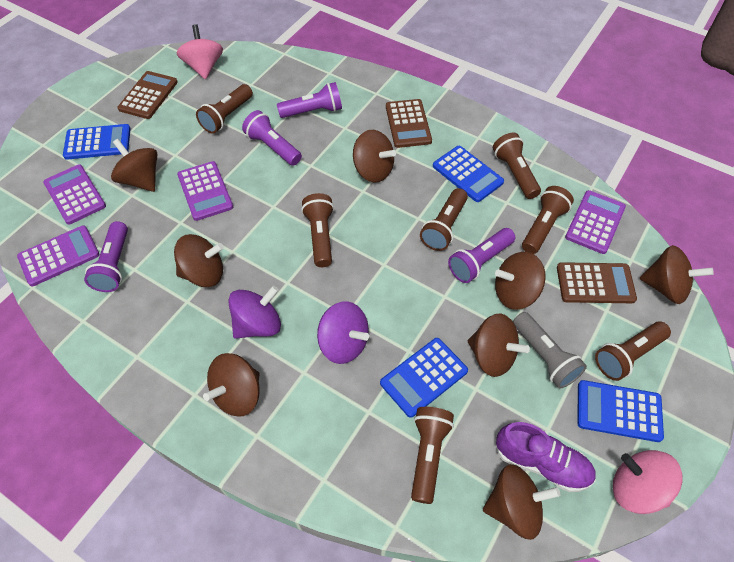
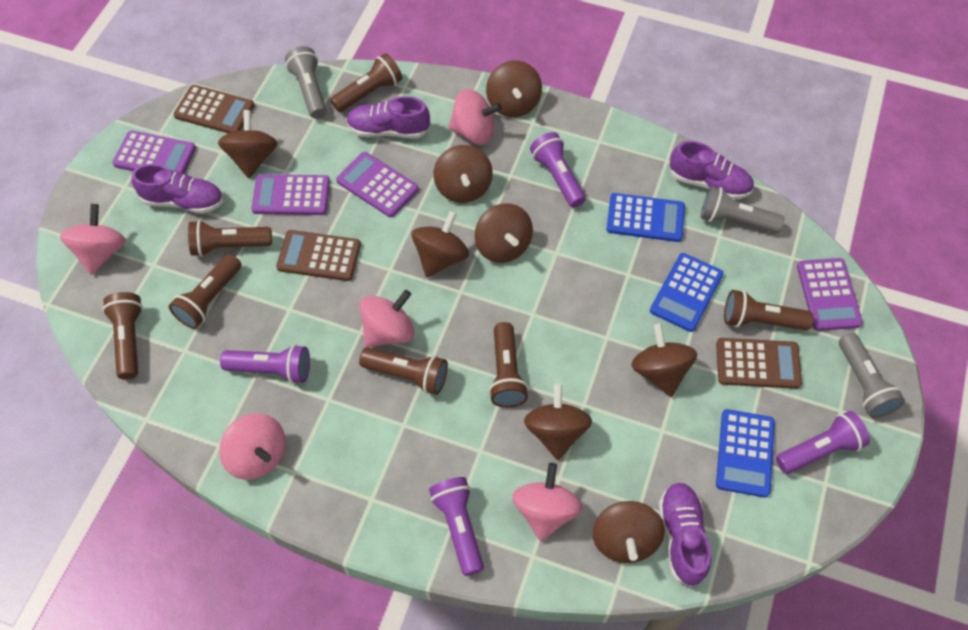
blue calculator: 4 -> 3
grey flashlight: 1 -> 3
pink spinning top: 2 -> 5
purple shoe: 1 -> 4
purple spinning top: 2 -> 0

